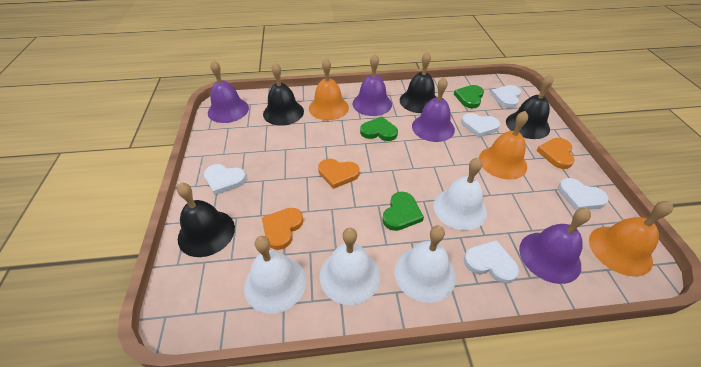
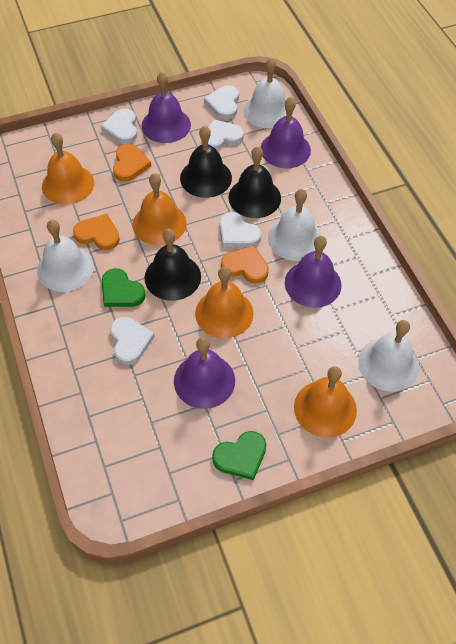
black bell: 4 -> 3
green heart: 3 -> 2
orange bell: 3 -> 4

